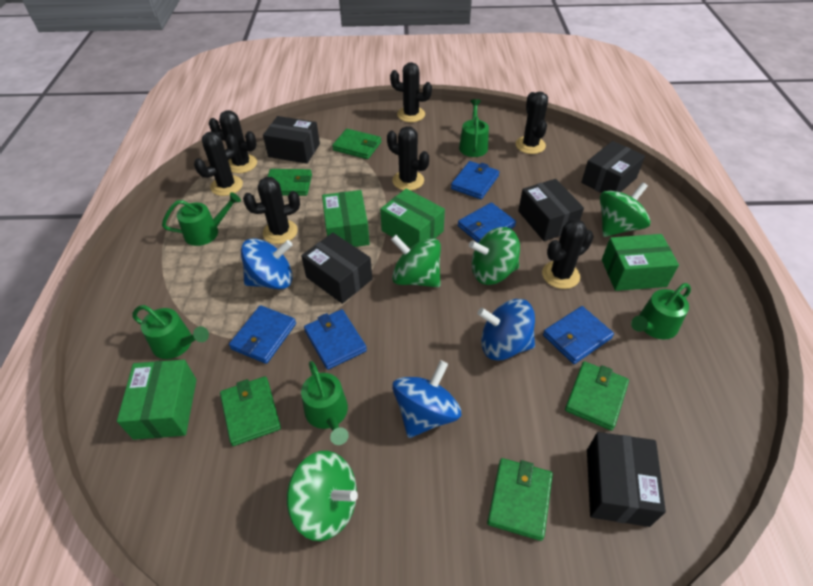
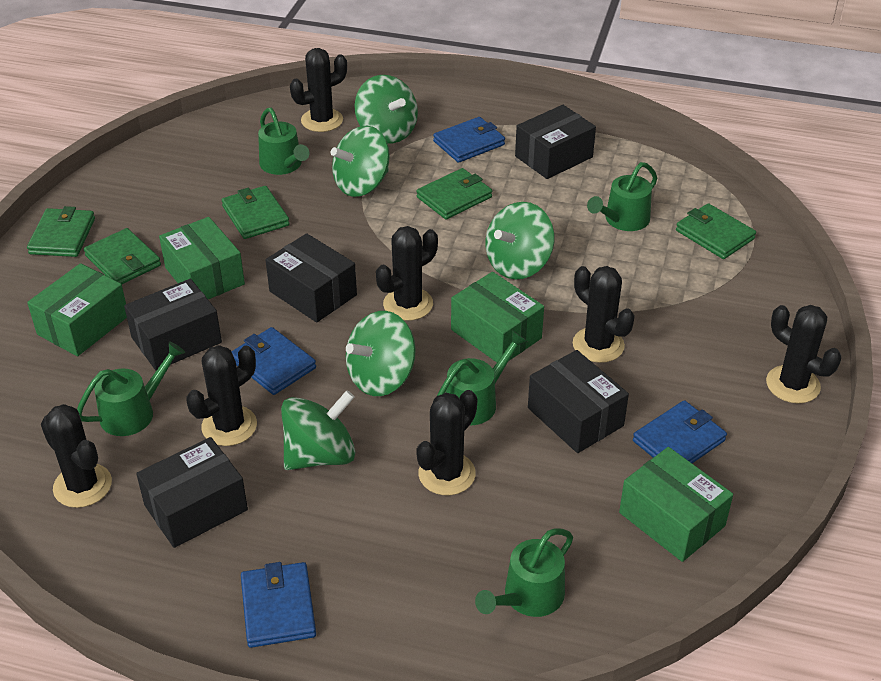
blue spinning top: 3 -> 0
blue wallet: 5 -> 4
green spinning top: 4 -> 5

